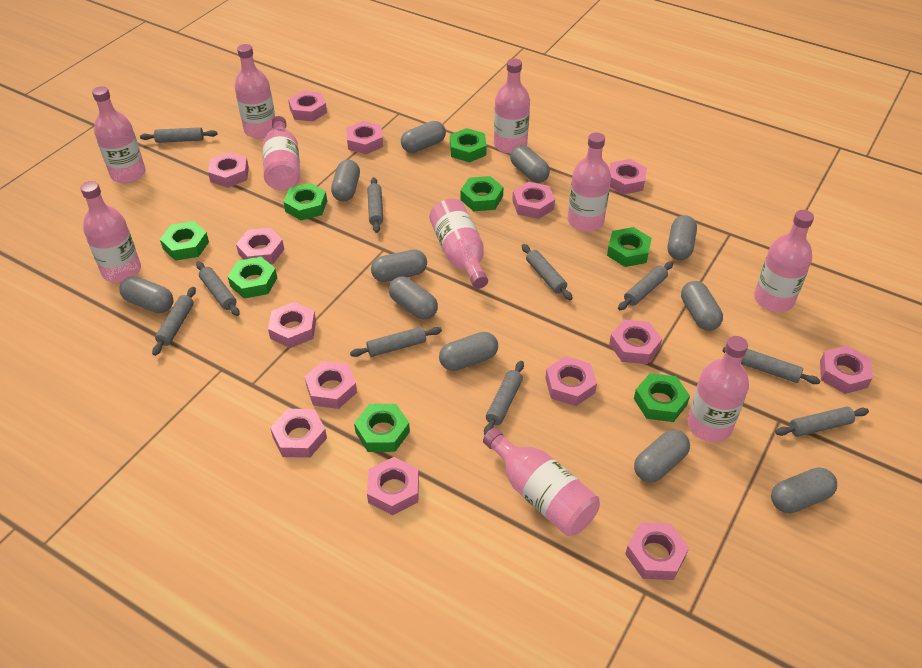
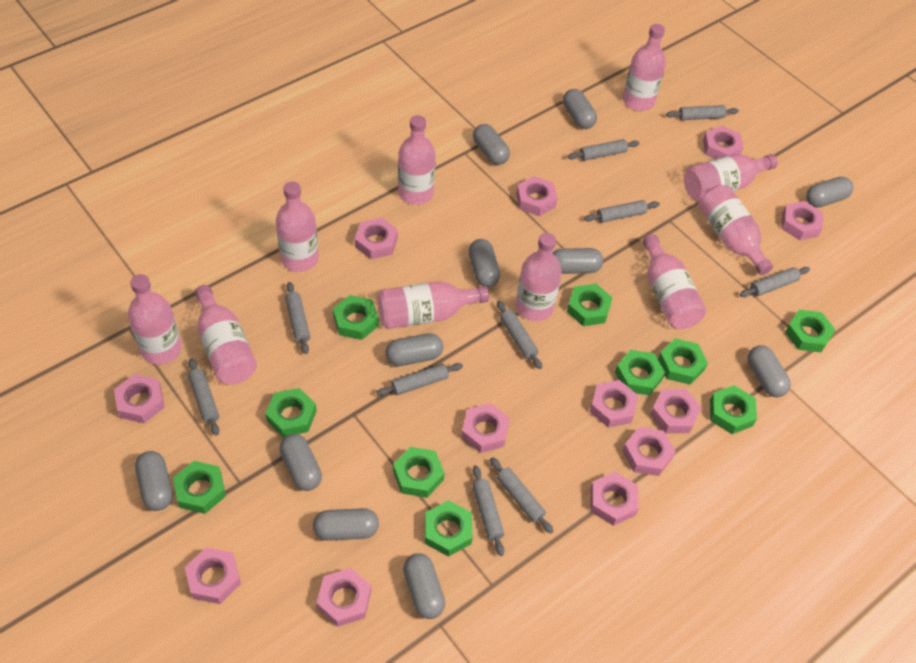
green nut: 8 -> 10
pink nut: 14 -> 12

